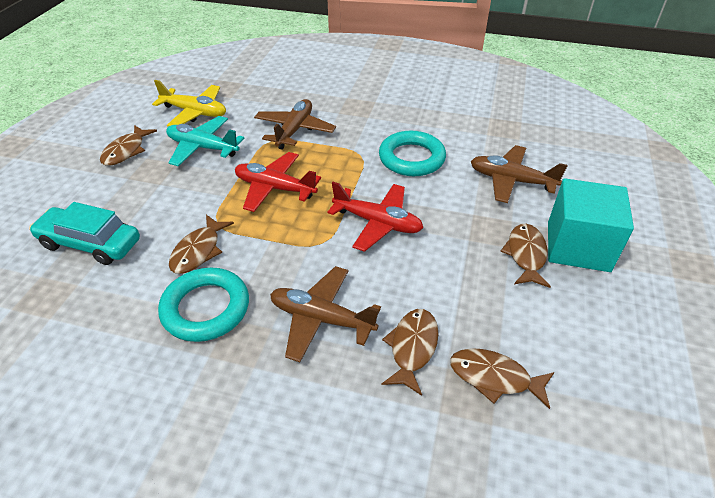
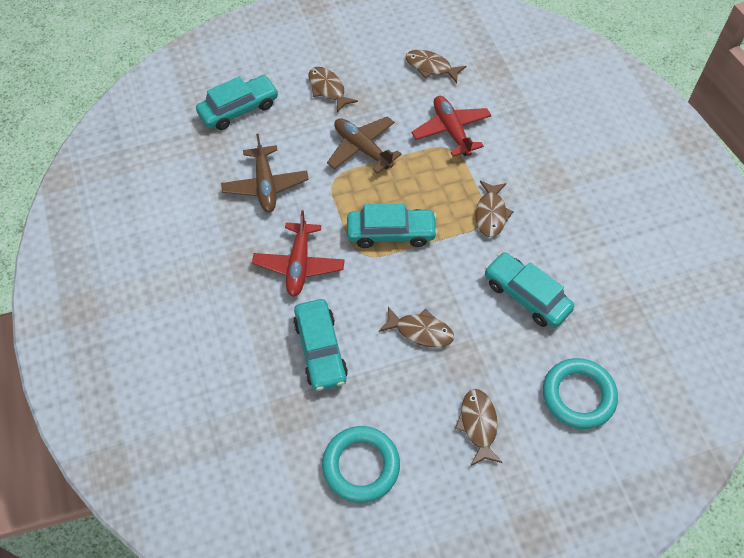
brown plane: 3 -> 2
turquoise car: 1 -> 4
turquoise cube: 1 -> 0
turquoise plane: 1 -> 0
yellow plane: 1 -> 0

